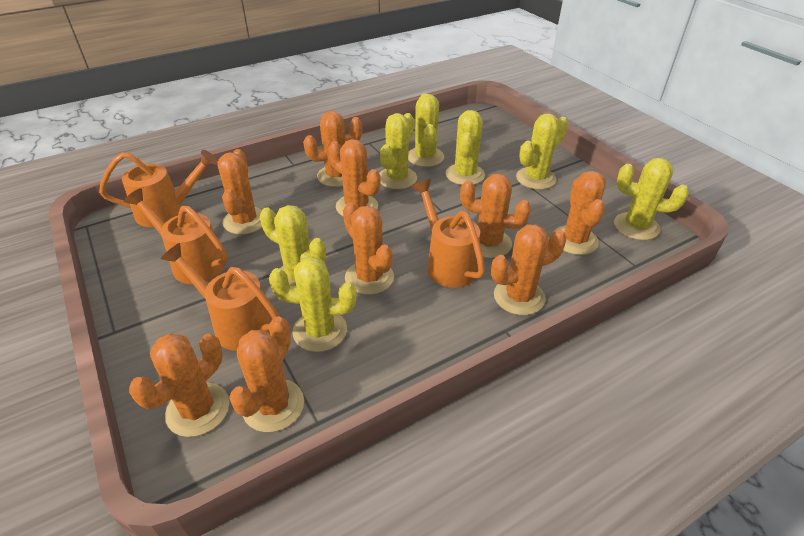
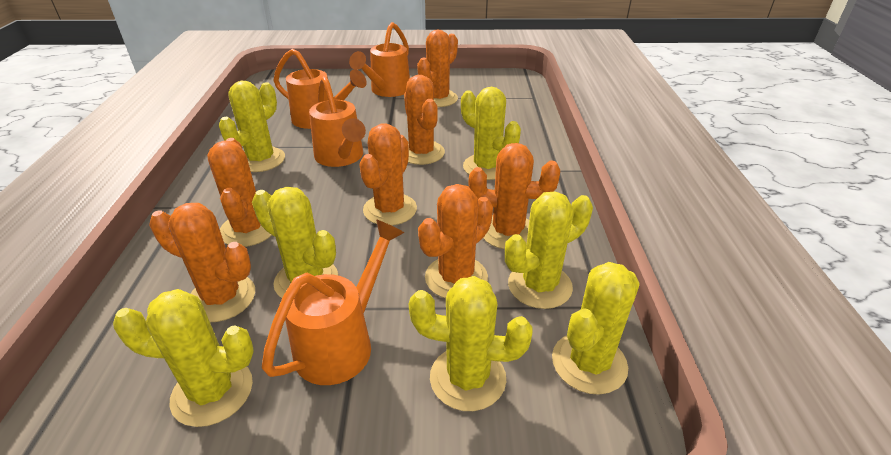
orange cactus: 9 -> 7

